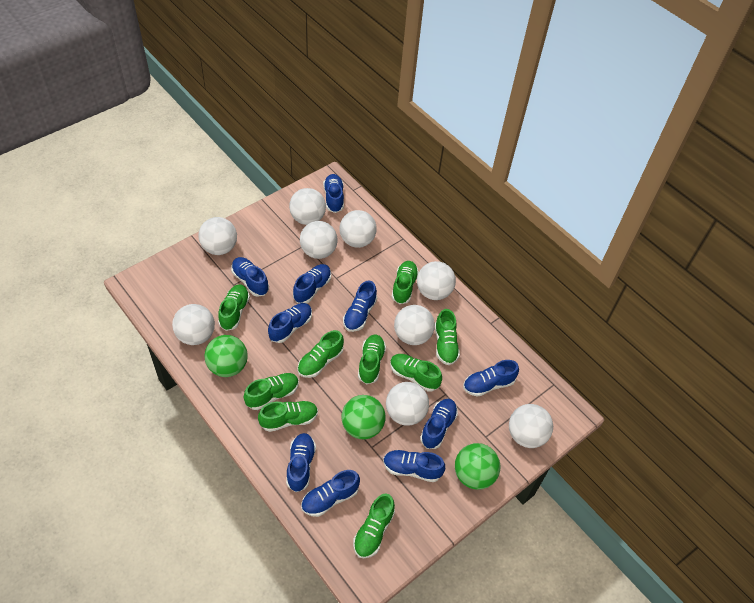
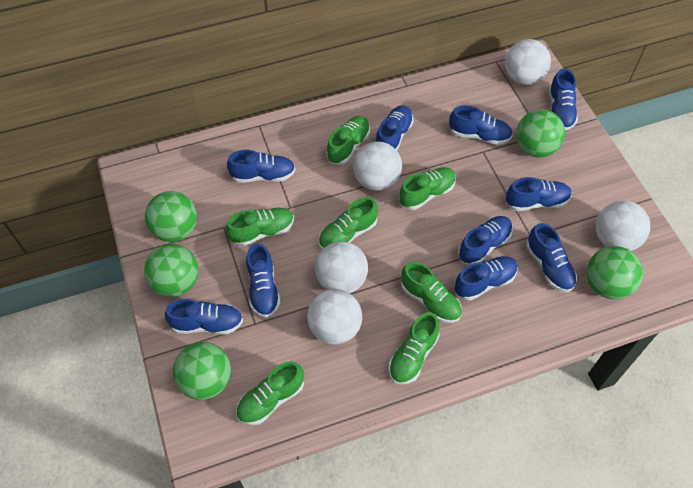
green ball: 3 -> 5
green shoe: 9 -> 7
white ball: 9 -> 5

